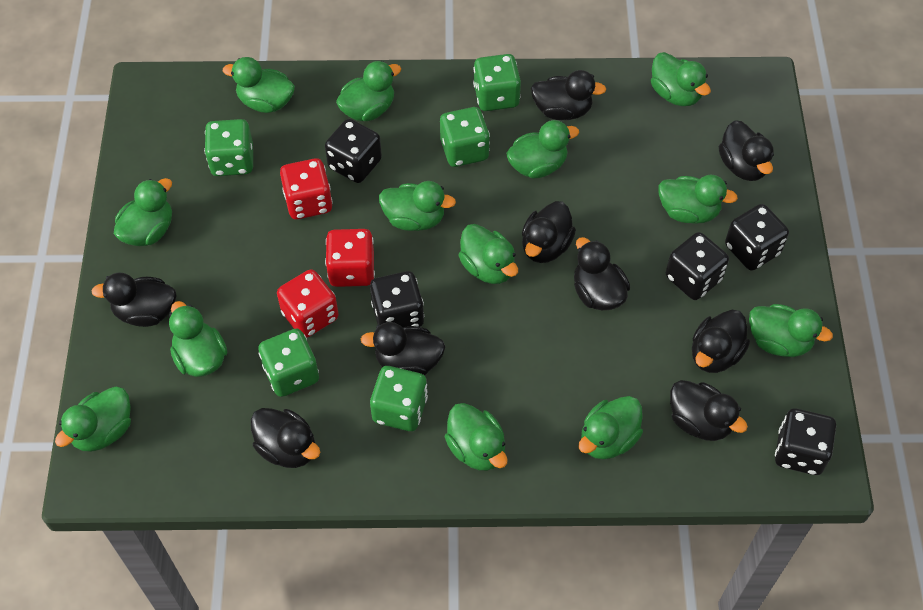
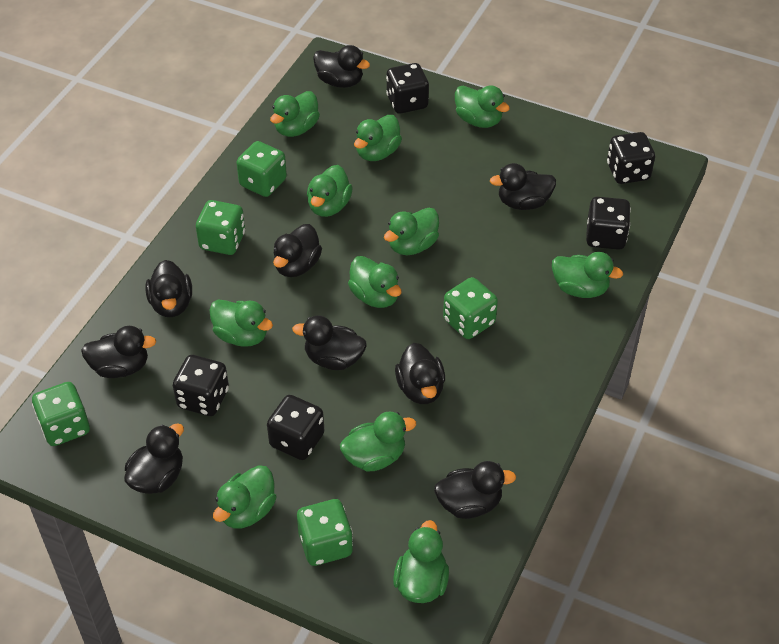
green duck: 13 -> 11
red dice: 3 -> 0

